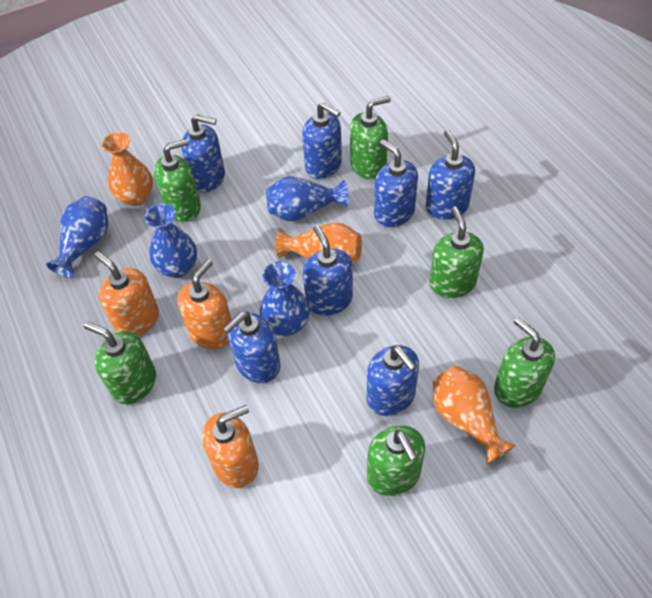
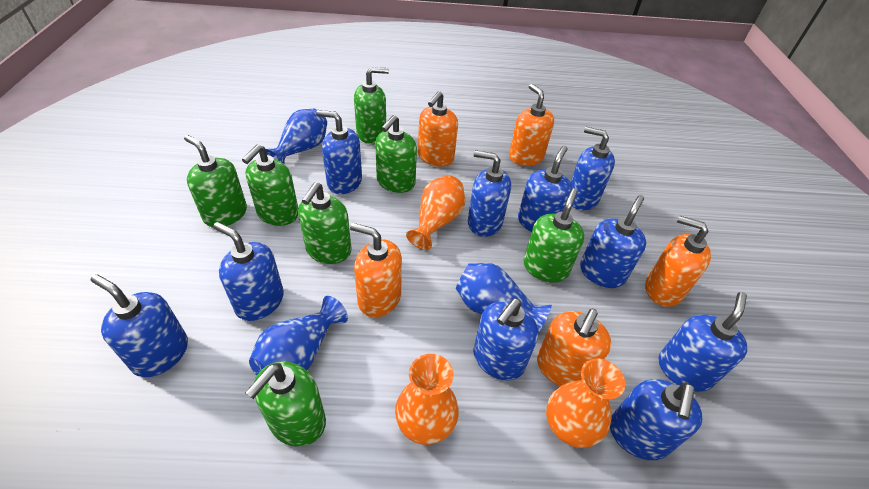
blue soap dispenser: 7 -> 10
blue vase: 4 -> 3
green soap dispenser: 6 -> 7
orange soap dispenser: 3 -> 5

